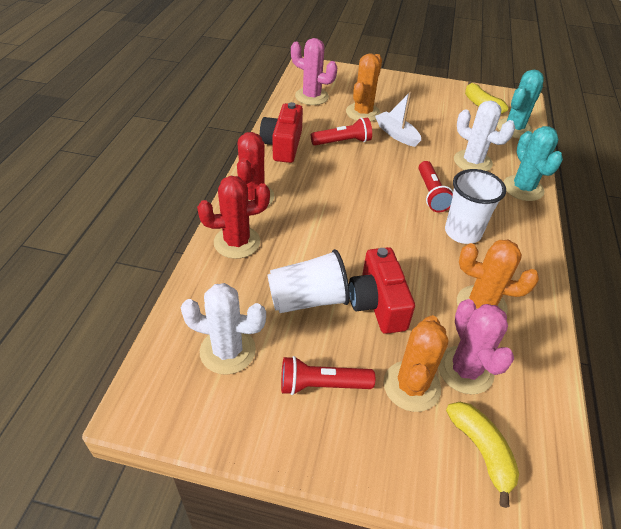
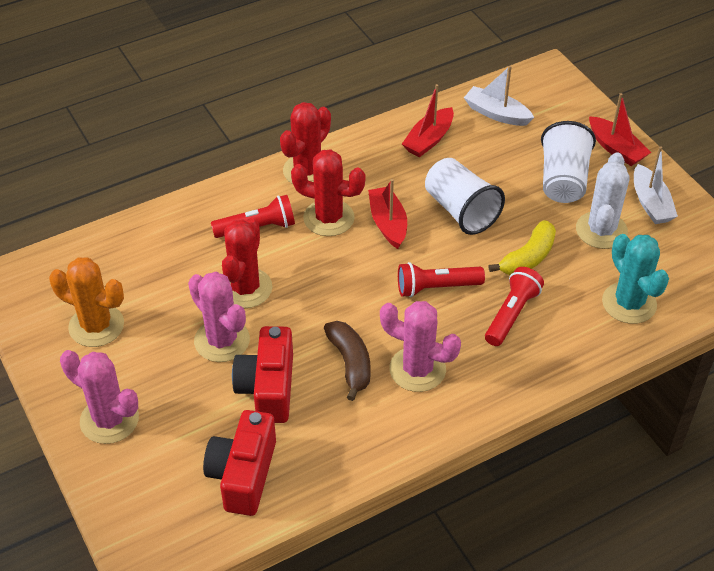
brown banana: 0 -> 1
orange cactus: 3 -> 1
pink cactus: 2 -> 3
red boat: 0 -> 3
red cactus: 2 -> 3
turquoise cactus: 2 -> 1
white boat: 1 -> 2
white cactus: 2 -> 1
yellow banana: 2 -> 1

